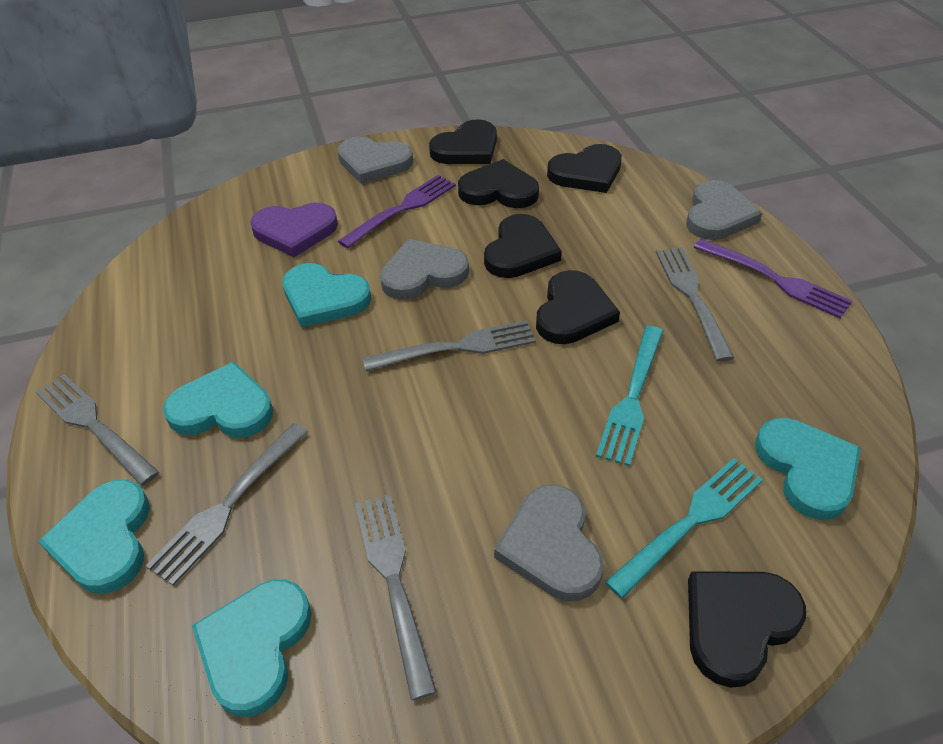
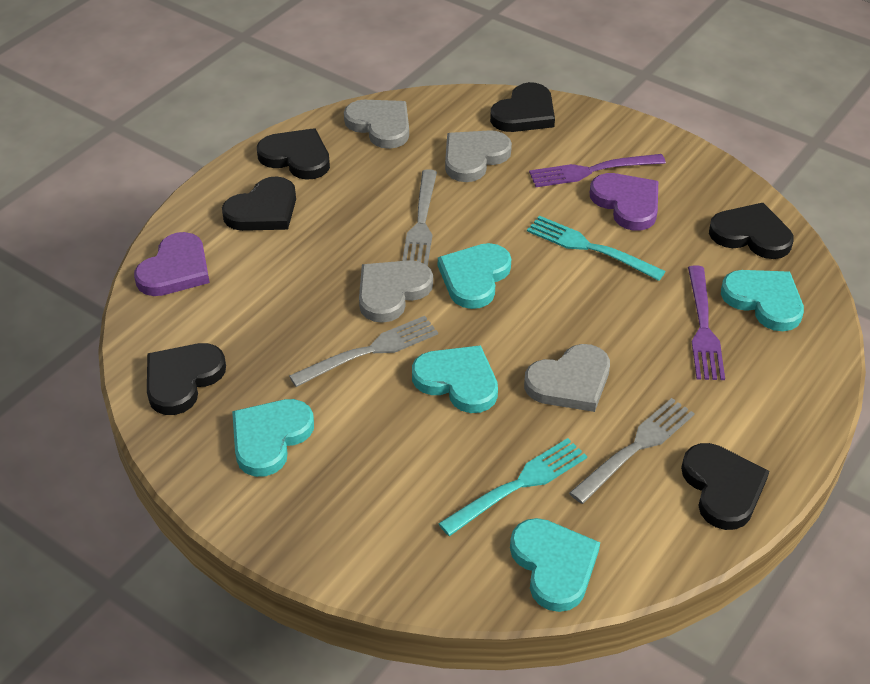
grey fork: 5 -> 3
purple heart: 1 -> 2

